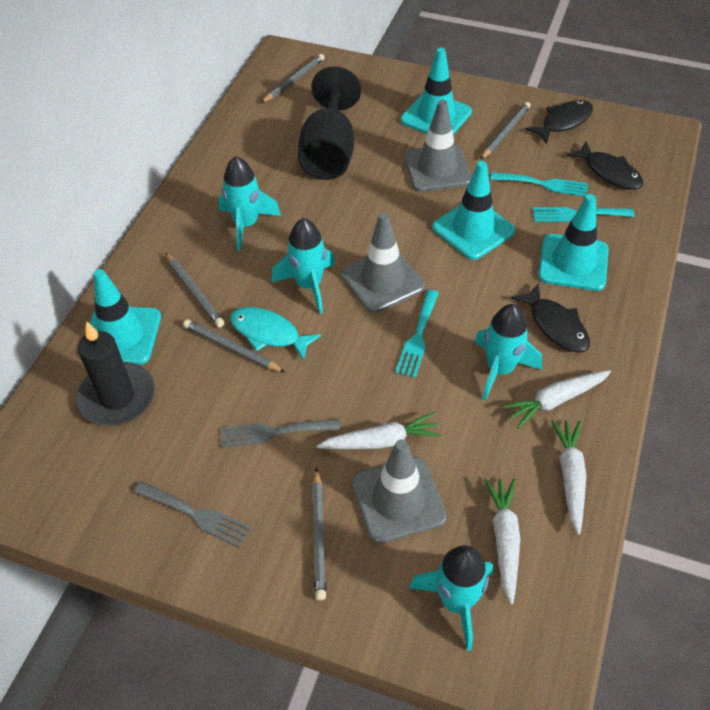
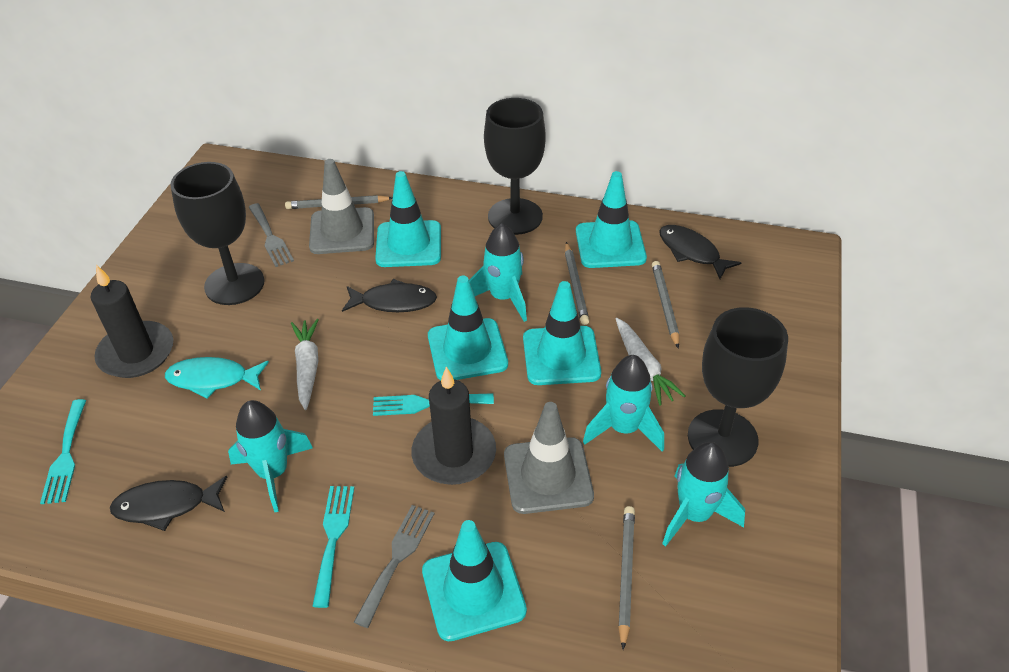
black candle: 1 -> 2
black goblet: 1 -> 3
grey pencil: 5 -> 4
grey traffic cone: 3 -> 2
turquoise traffic cone: 4 -> 5
white carrot: 4 -> 2

